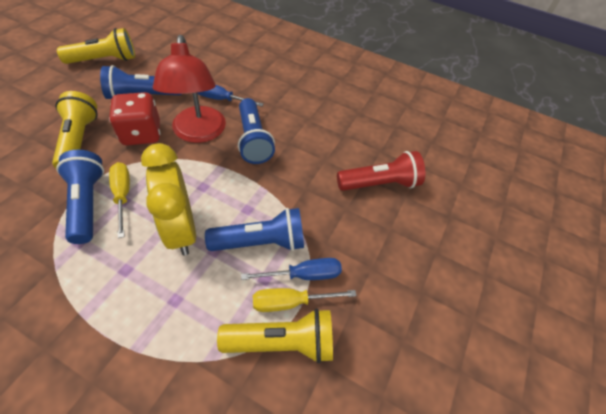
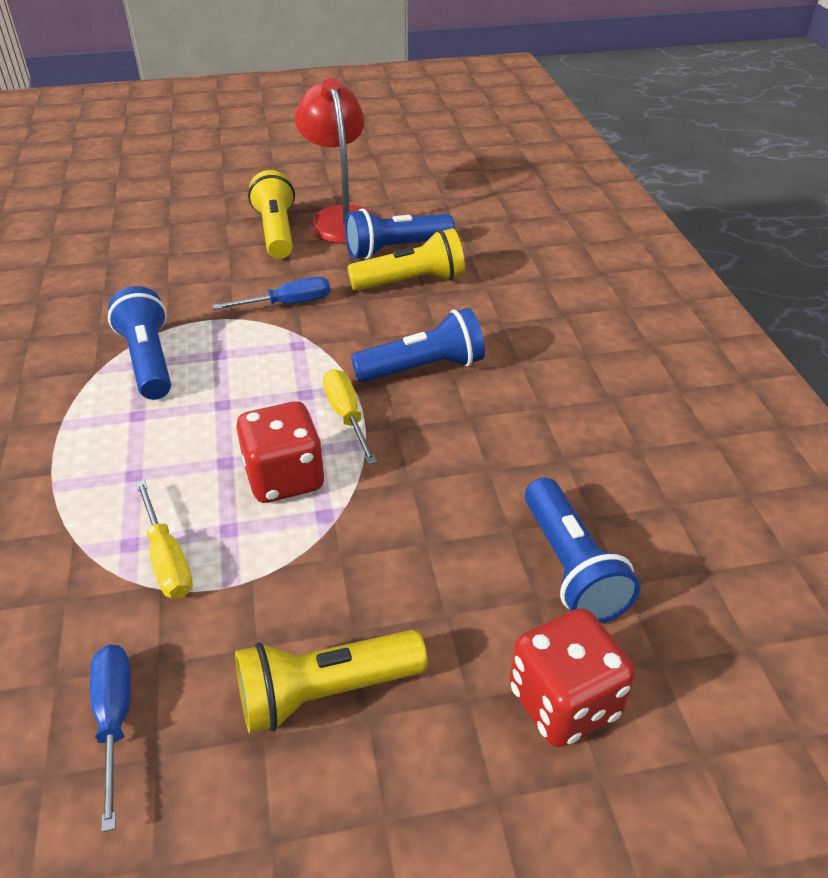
red dice: 1 -> 2
red flashlight: 1 -> 0
yellow clock: 1 -> 0

